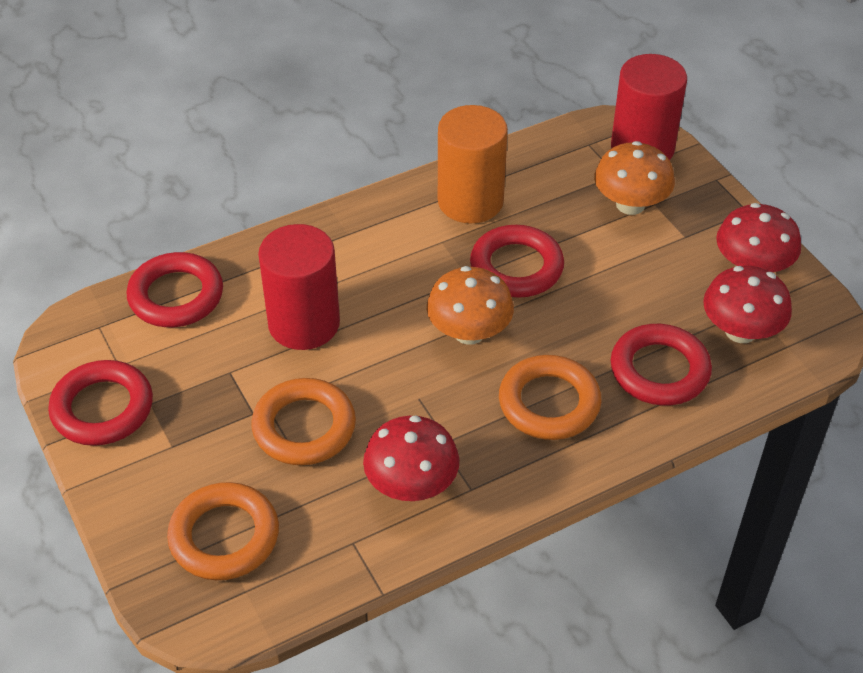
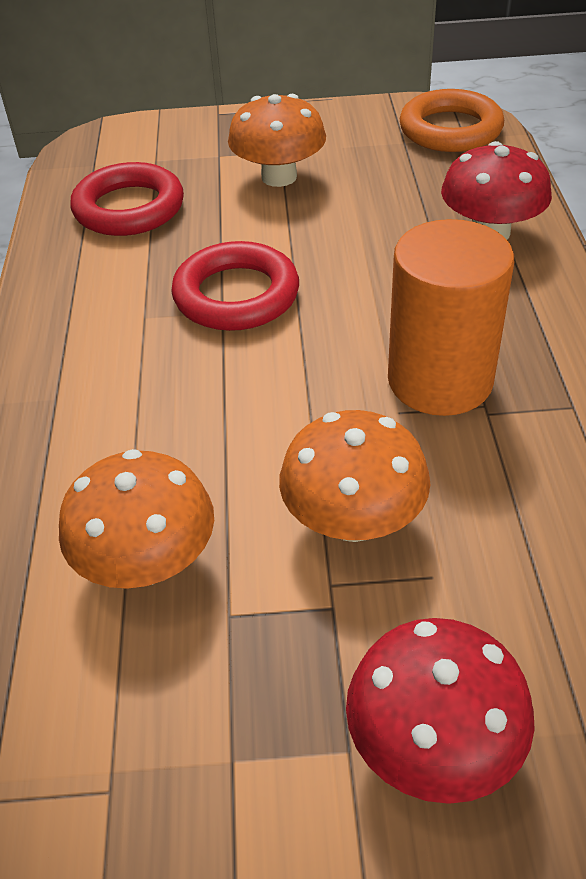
orange mushroom: 2 -> 3
orange ring: 3 -> 1
red cylinder: 2 -> 0
red mushroom: 3 -> 2
red ring: 4 -> 2

